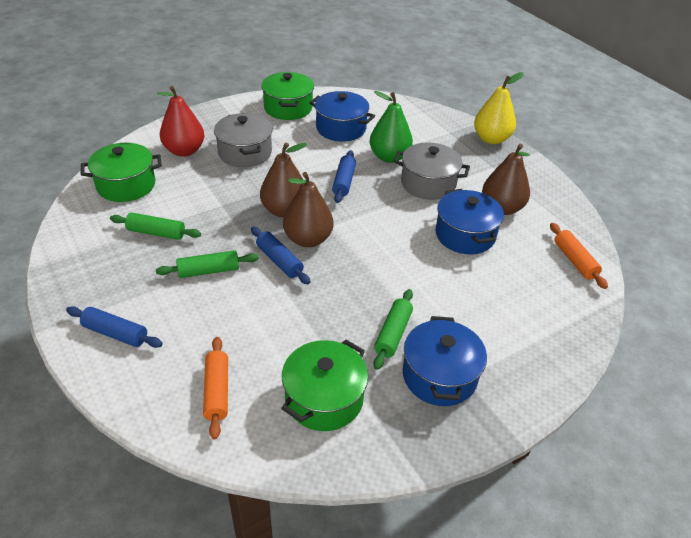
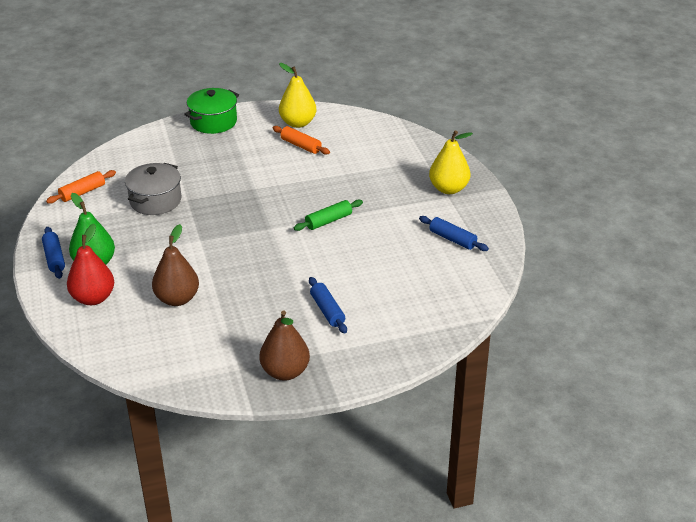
blue pot: 3 -> 0
brown pear: 3 -> 2
green pot: 3 -> 1
green rolling pin: 3 -> 1
grey pot: 2 -> 1
yellow pear: 1 -> 2

